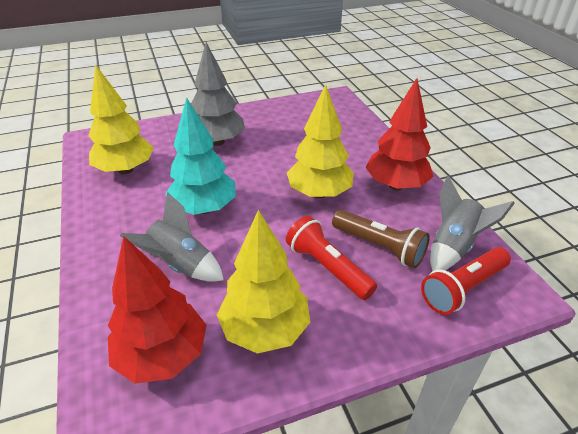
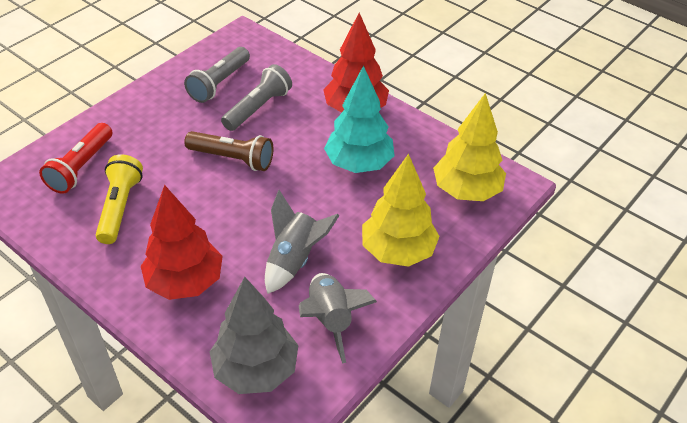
grey flashlight: 0 -> 2
red flashlight: 2 -> 1
yellow flashlight: 0 -> 1
yellow tree: 3 -> 2

